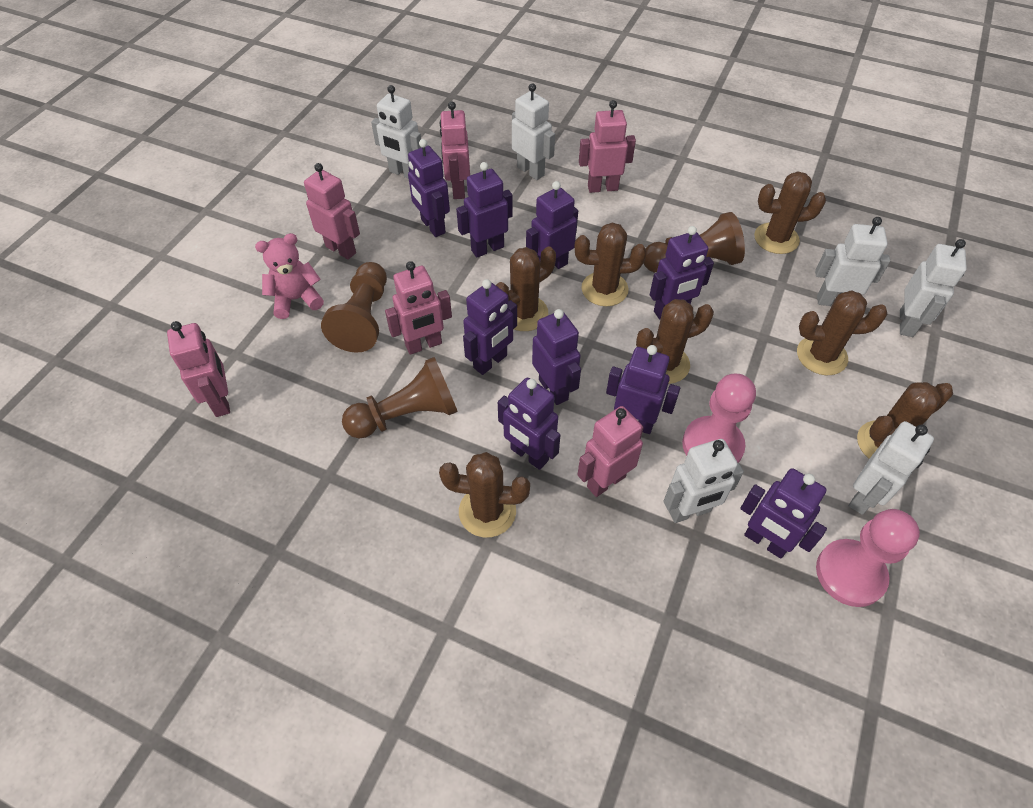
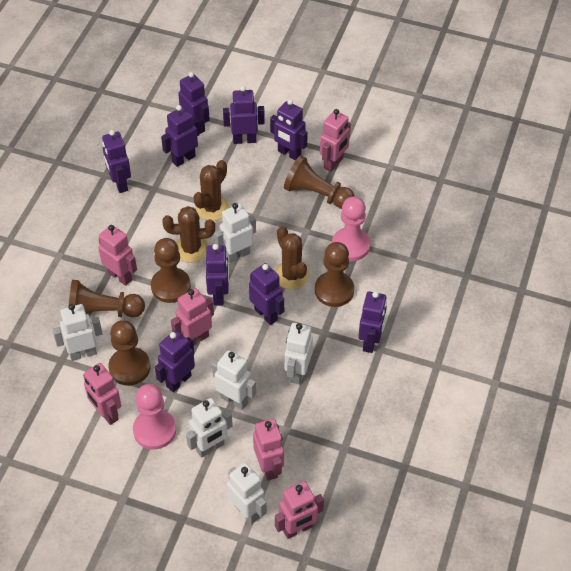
brown cactus: 7 -> 3
brown pawn: 3 -> 5
pink teddy bear: 1 -> 0

